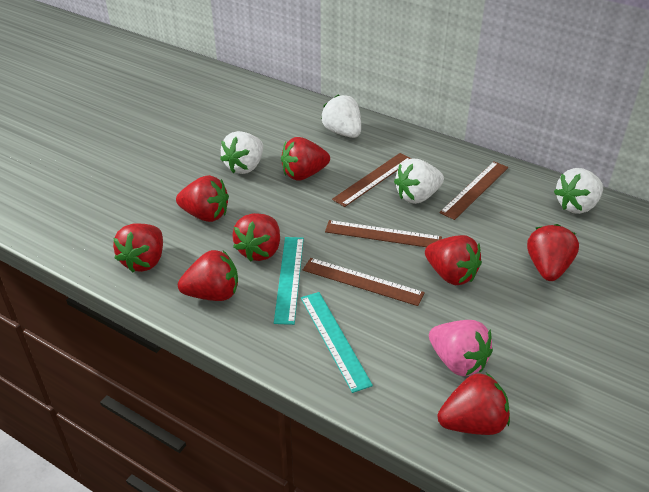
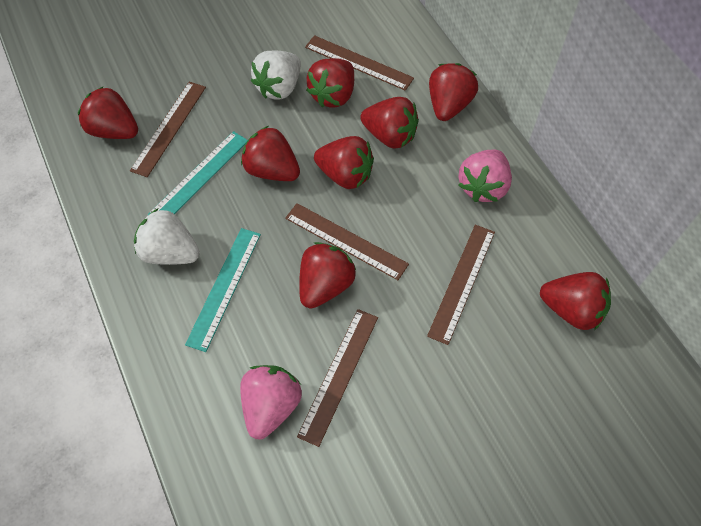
brown ruler: 4 -> 5
pink strawberry: 1 -> 2
white strawberry: 4 -> 2

